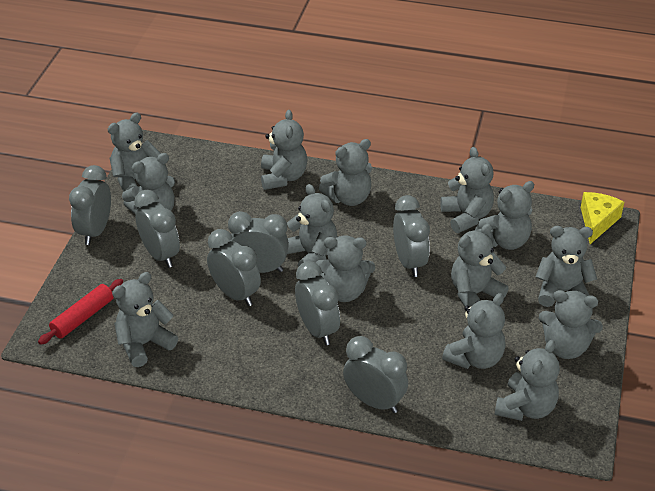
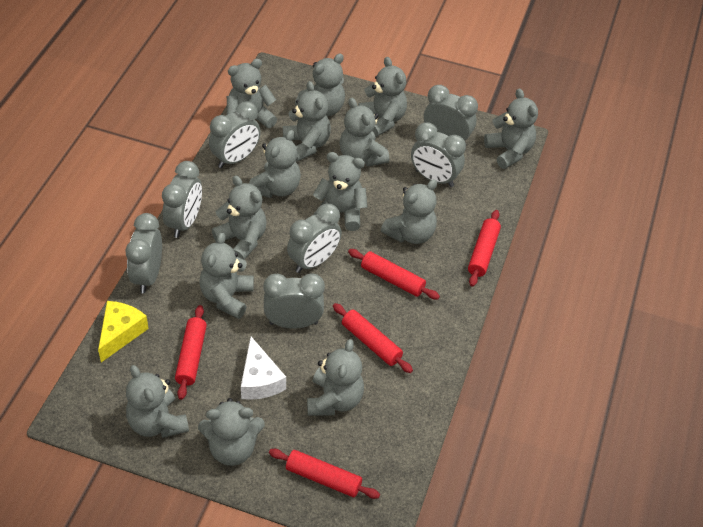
red rolling pin: 1 -> 5
white cheese: 0 -> 1

